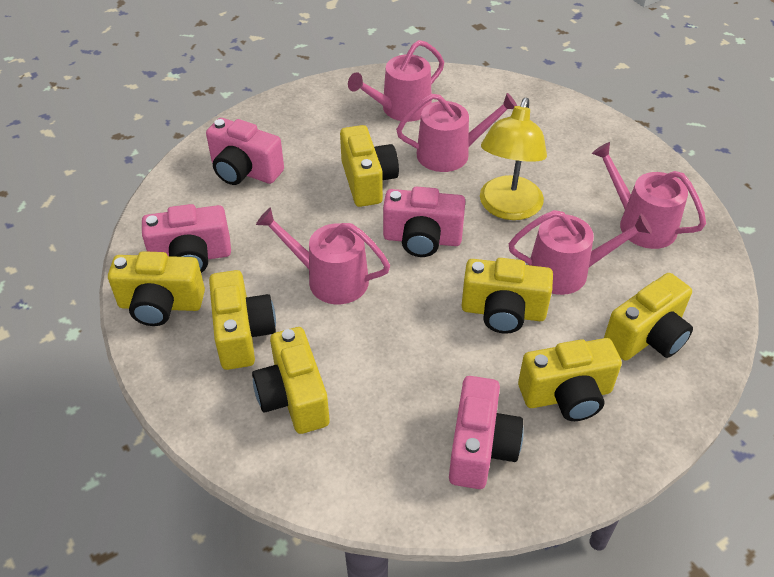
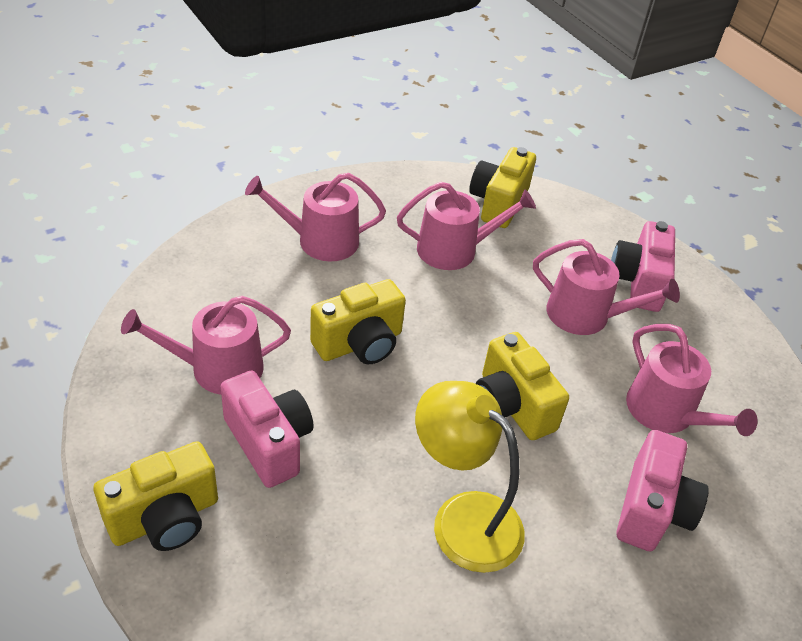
pink camera: 4 -> 3
yellow camera: 7 -> 4

